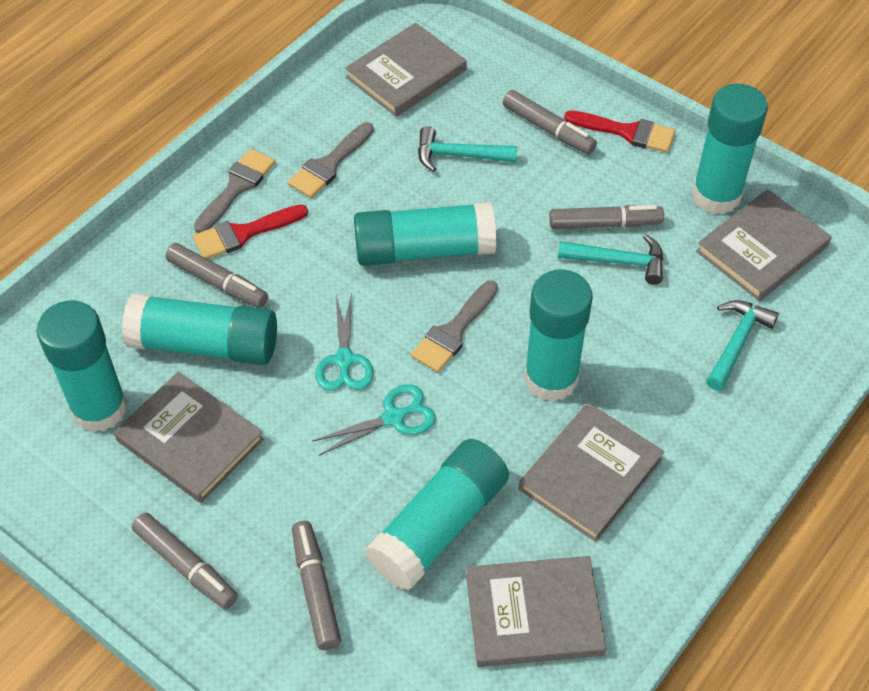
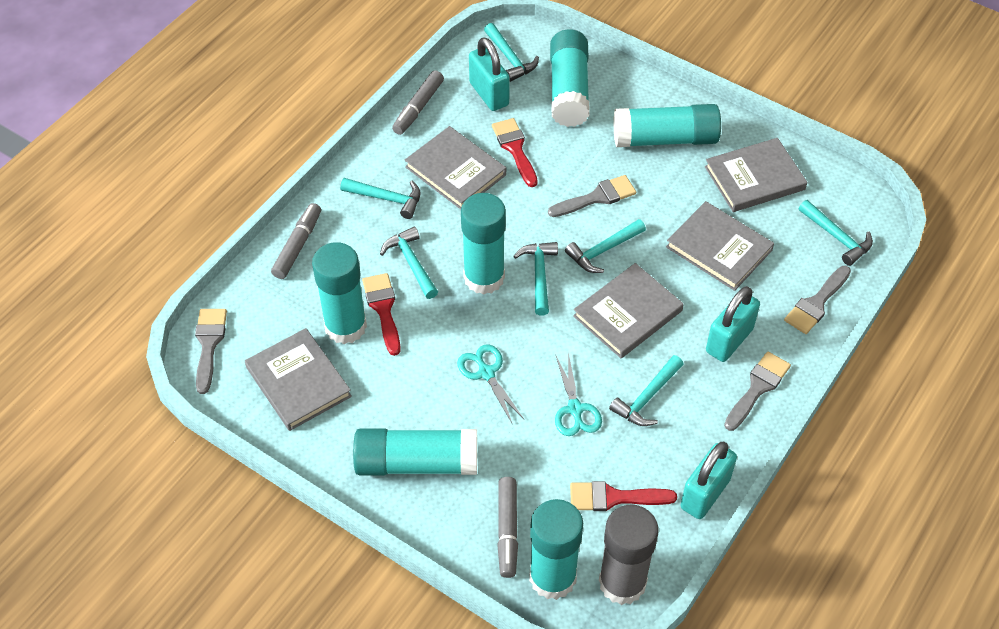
grey brush: 3 -> 4
grey glue stick: 0 -> 1
grey marker: 5 -> 3
red brush: 2 -> 3
turquoise hammer: 3 -> 7
turquoise padlock: 0 -> 3

